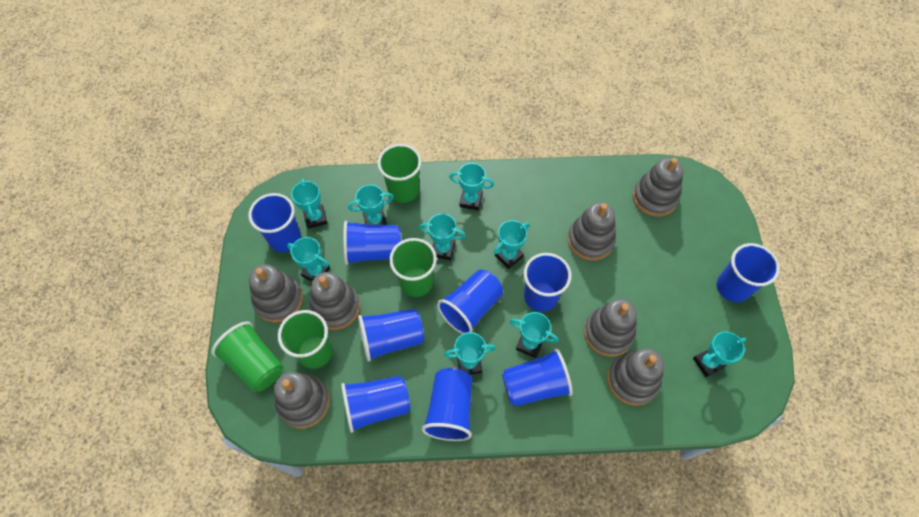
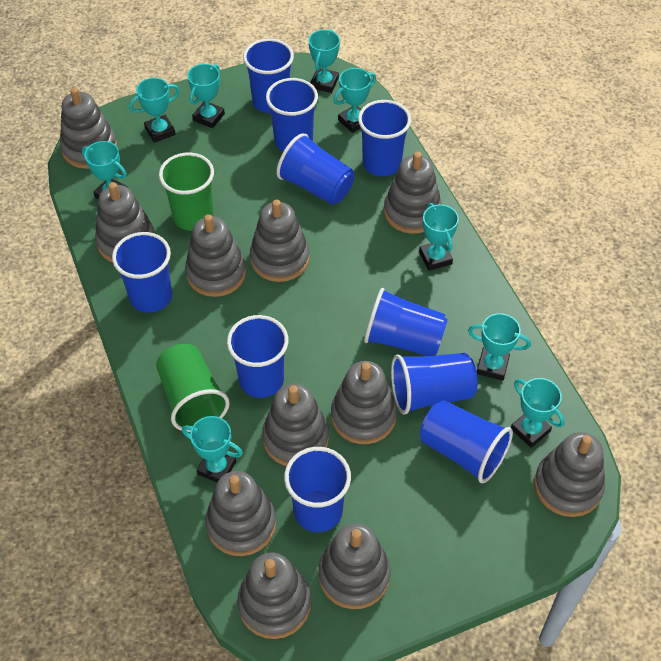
blue cup: 9 -> 10
green cup: 4 -> 2
grey stacking toy: 7 -> 11

